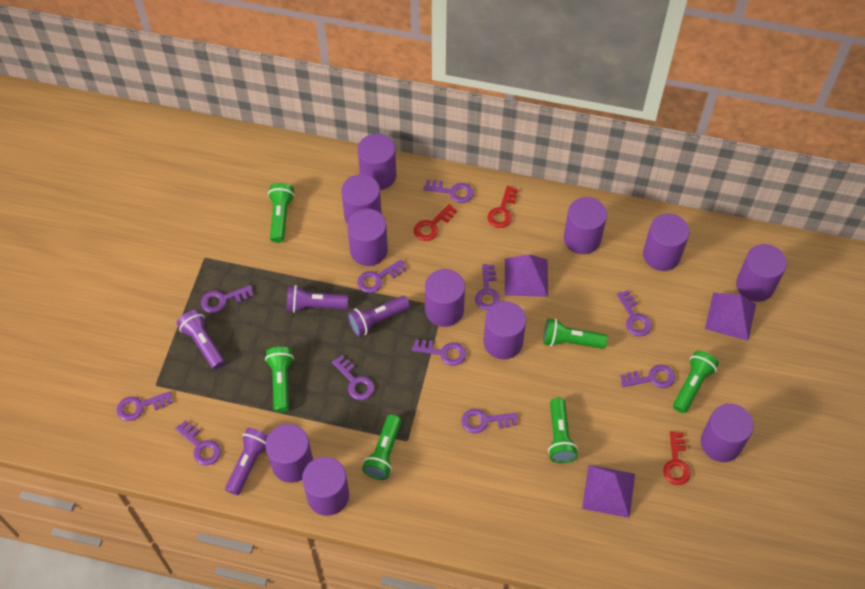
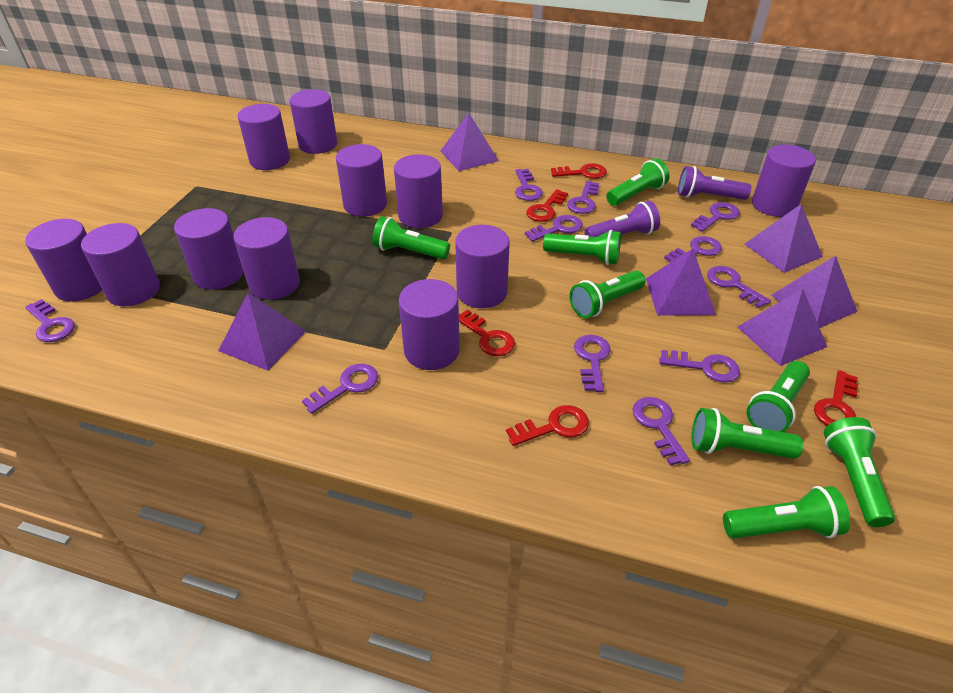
green flashlight: 6 -> 8
purple flashlight: 4 -> 2
purple pyramid: 3 -> 6
red key: 3 -> 5

